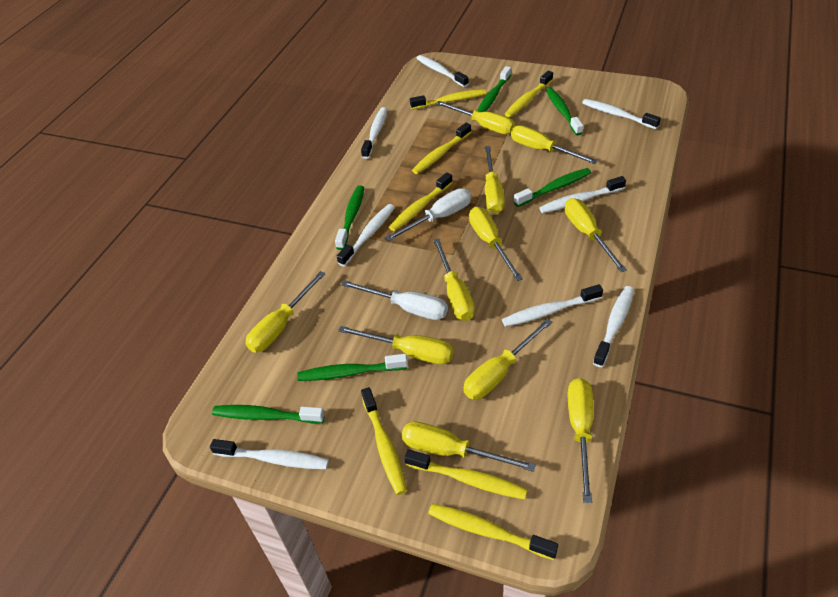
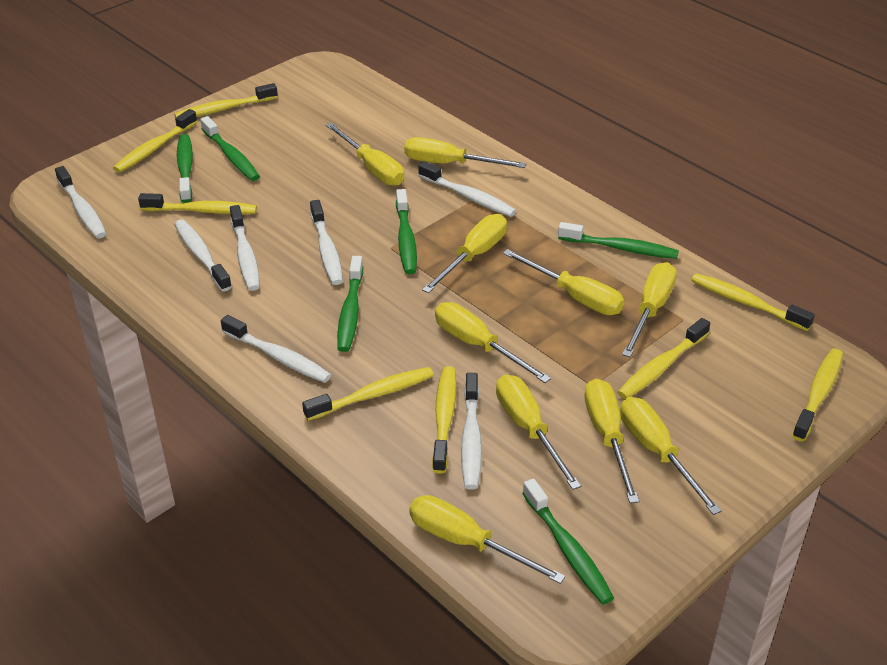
white screwdriver: 2 -> 0
white toothbrush: 8 -> 7
yellow screwdriver: 11 -> 10
yellow toothbrush: 7 -> 8

